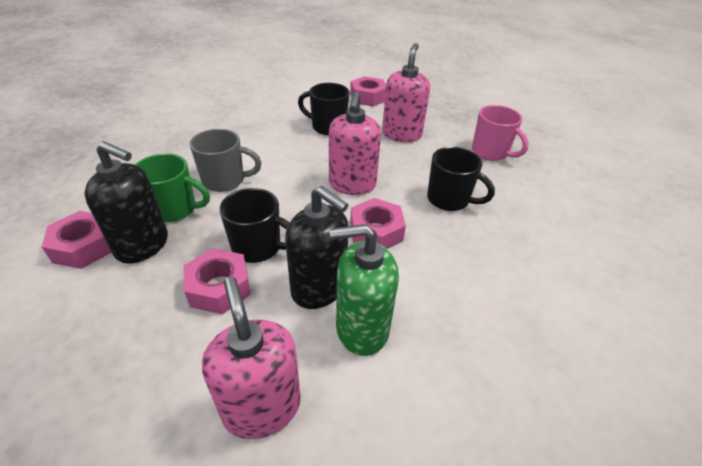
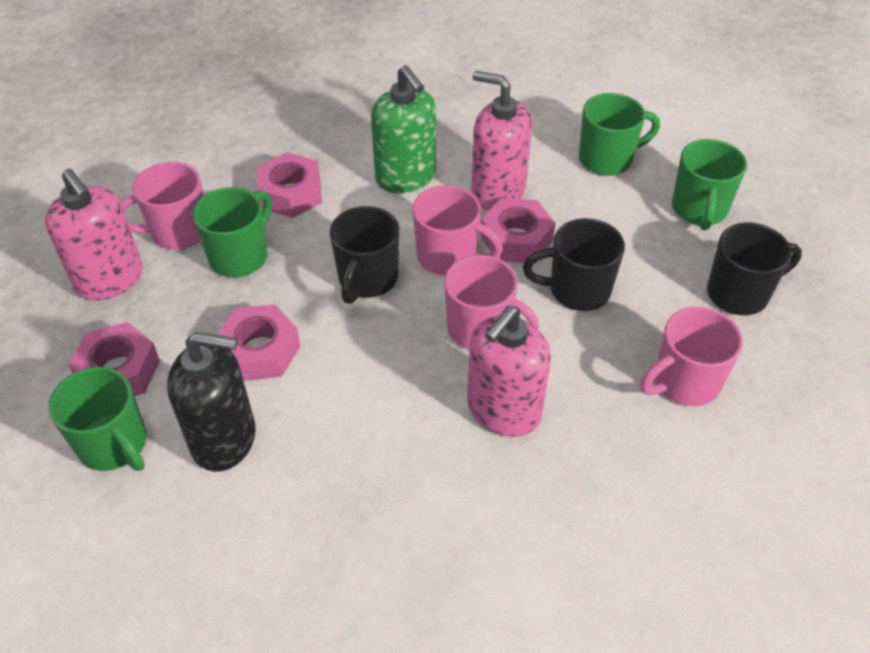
black soap dispenser: 2 -> 1
green mug: 1 -> 4
grey mug: 1 -> 0
pink mug: 1 -> 4

